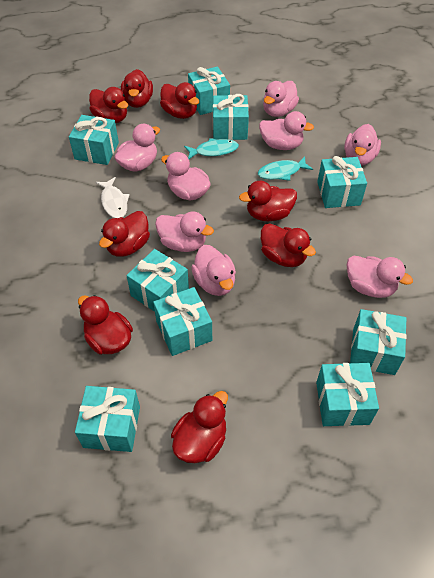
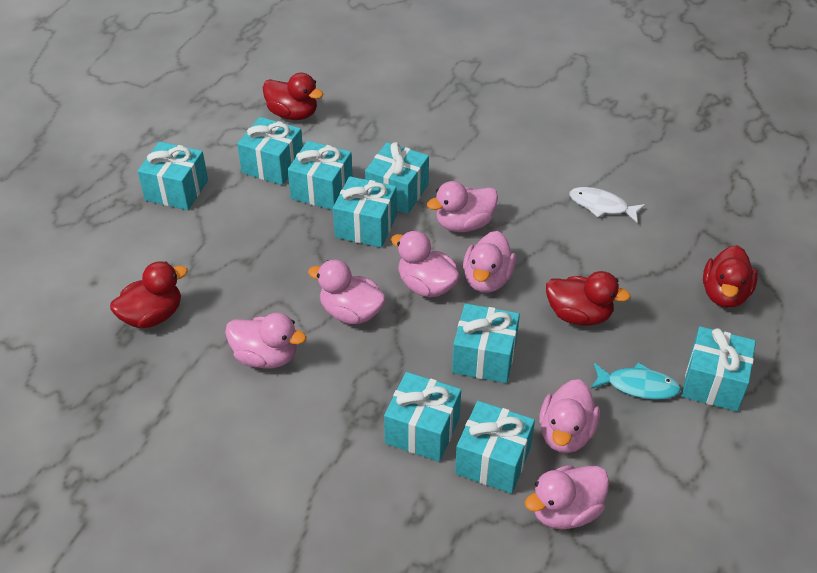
pink duck: 8 -> 7
red duck: 8 -> 4
turquoise fish: 2 -> 1

